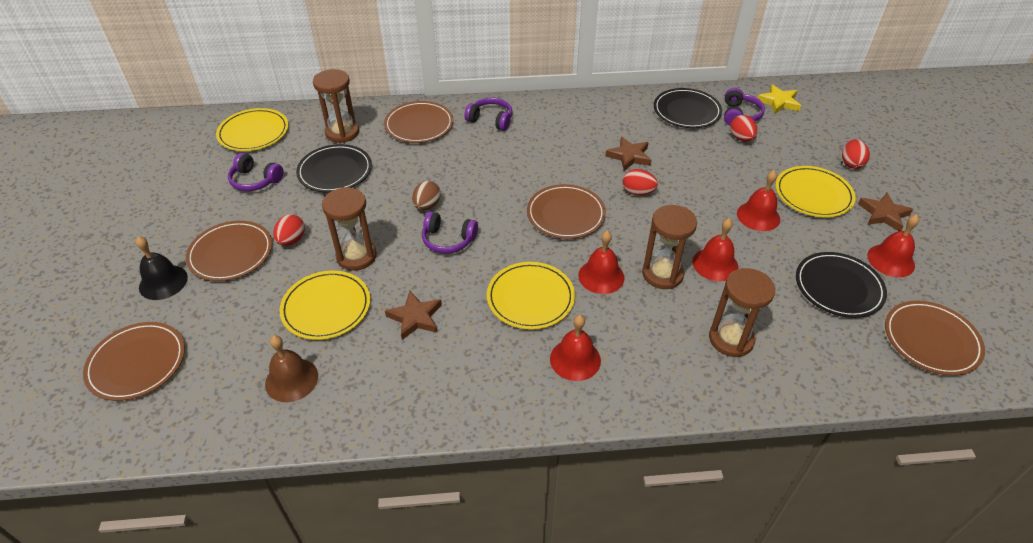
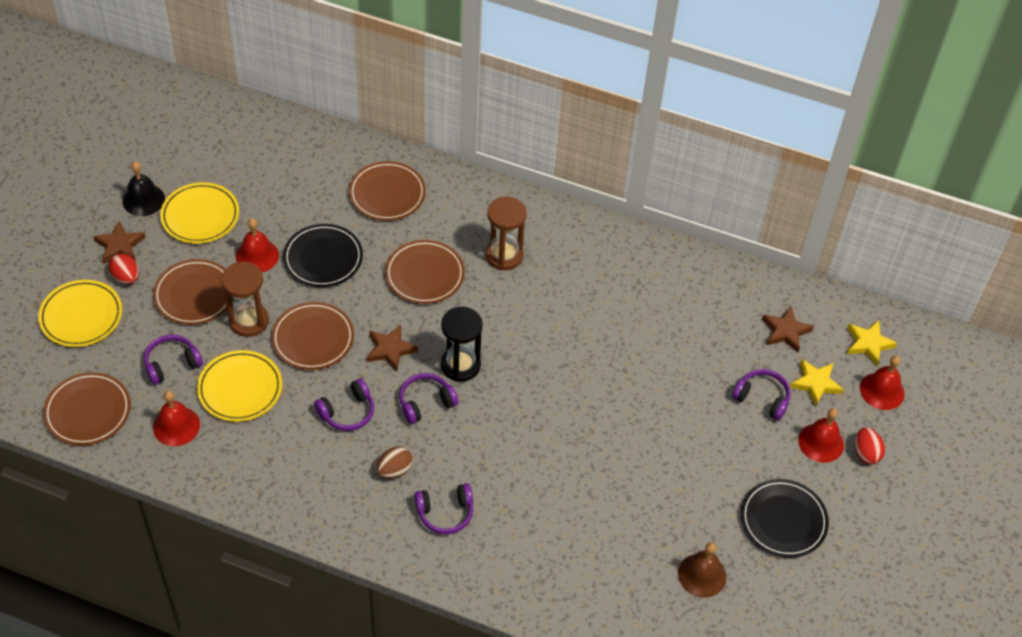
black hourglass: 0 -> 1
black plate: 3 -> 2
brown hourglass: 4 -> 2
purple headphones: 4 -> 5
red bell: 5 -> 4
red egg: 4 -> 2
yellow plate: 4 -> 3
yellow star: 1 -> 2

